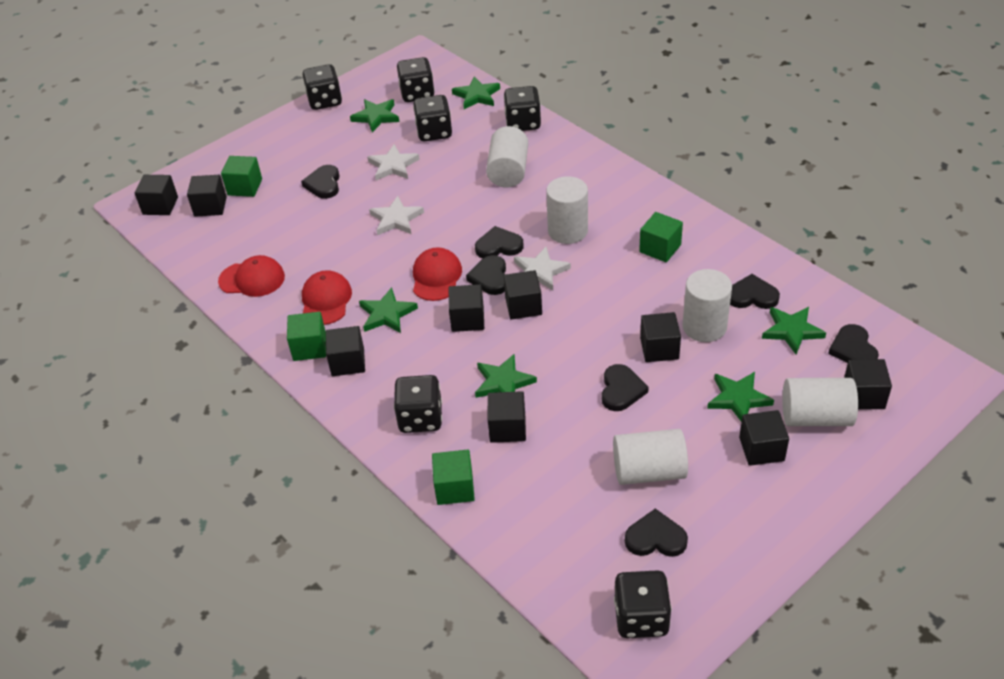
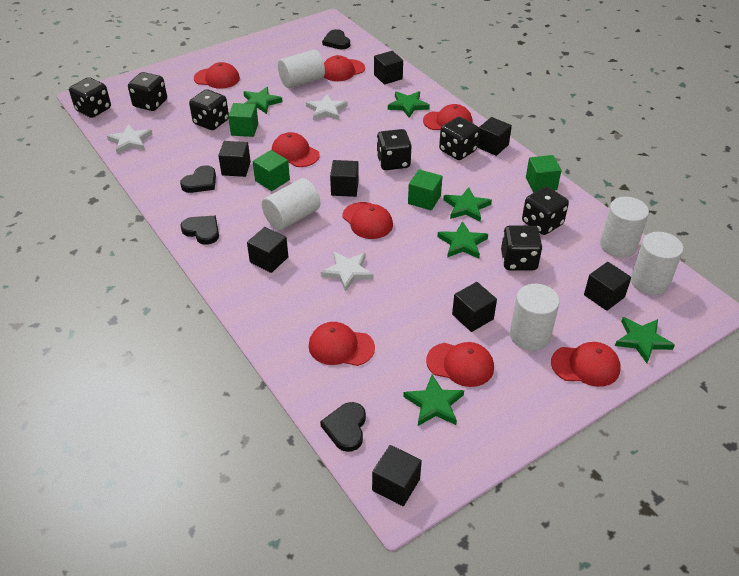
black cube: 9 -> 8
black dice: 6 -> 7
black heart: 7 -> 4
red cap: 3 -> 8

